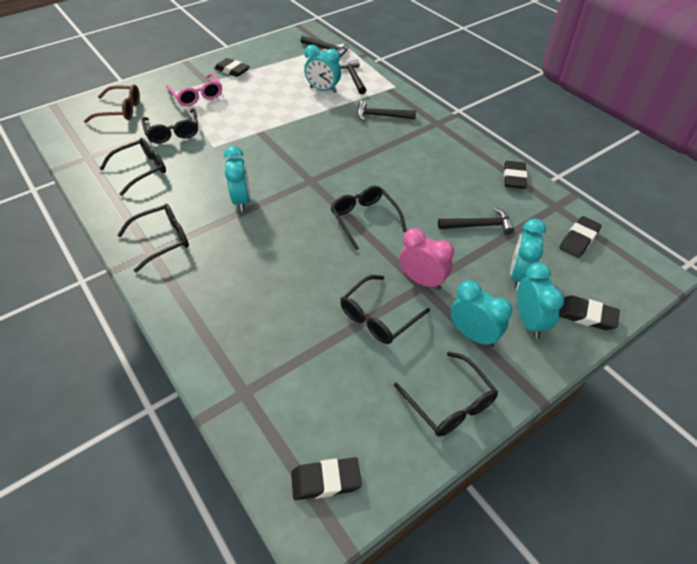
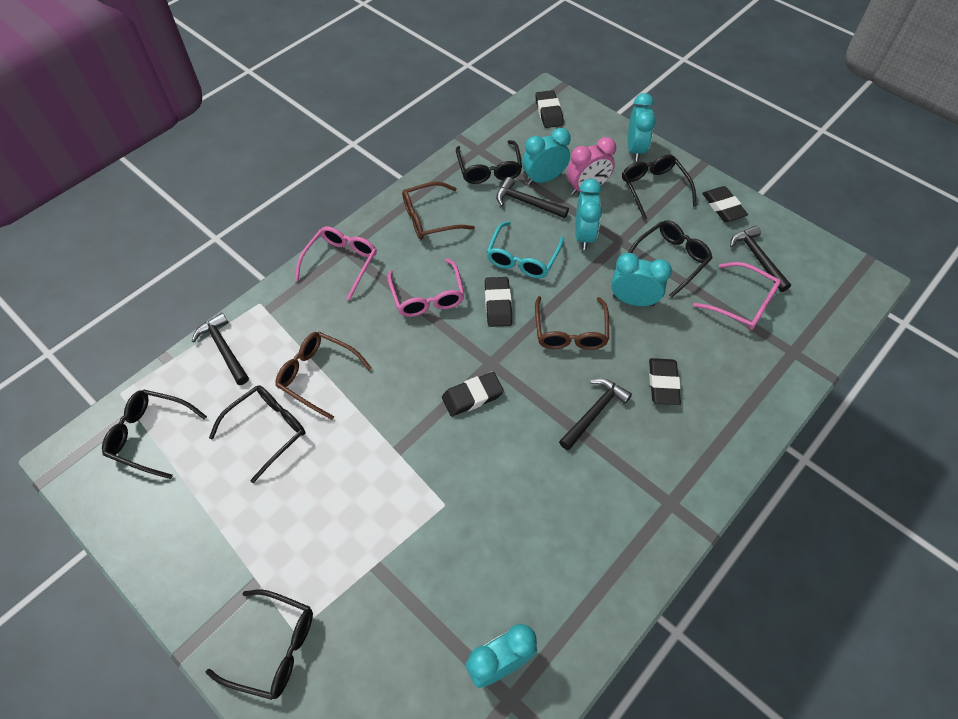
brown glasses: 1 -> 3
pink glasses: 1 -> 3
turquoise glasses: 0 -> 1

